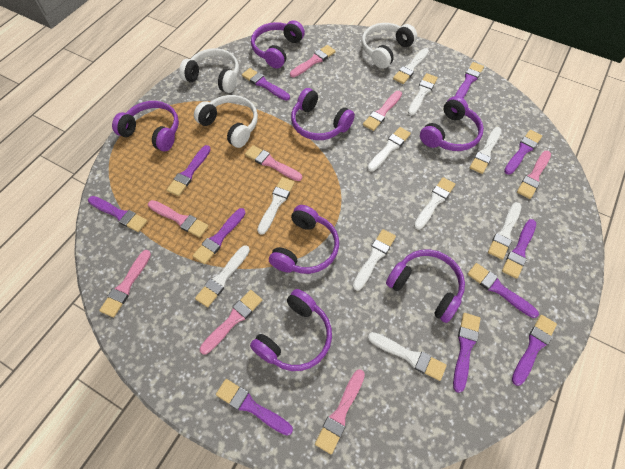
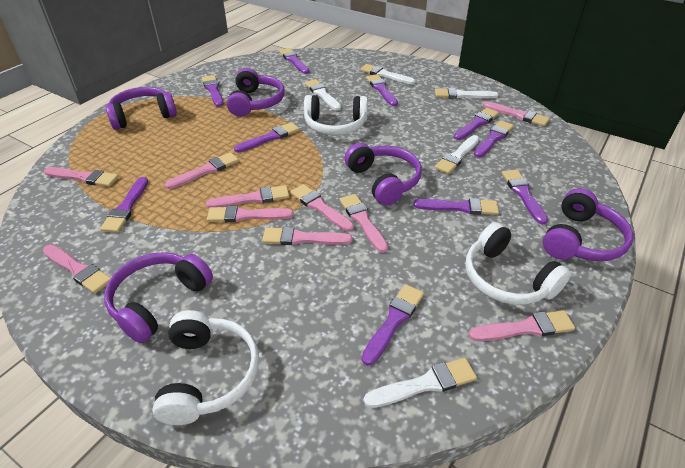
pink brush: 8 -> 10
purple brush: 11 -> 10
purple headphones: 7 -> 5
white brush: 10 -> 5

